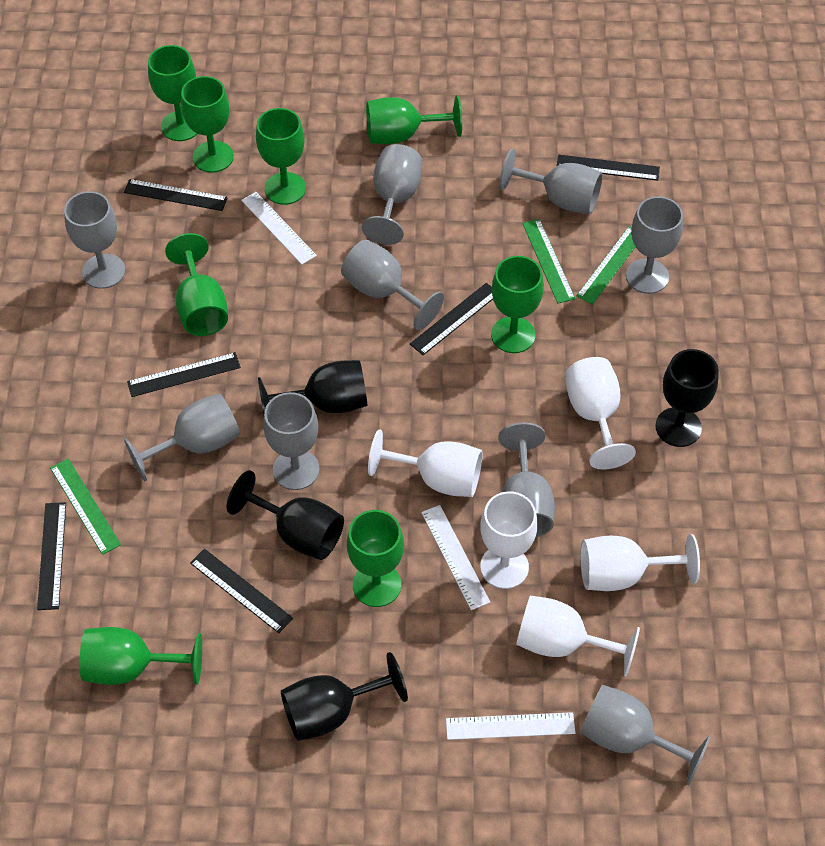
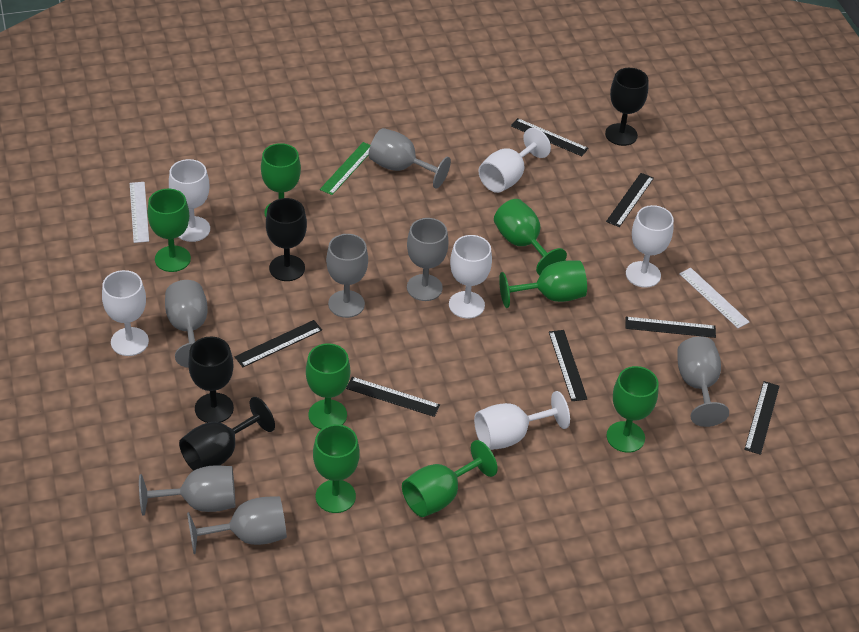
black ruler: 6 -> 7
green ruler: 3 -> 1
grey goblet: 9 -> 7
white goblet: 5 -> 6
white ruler: 3 -> 2

